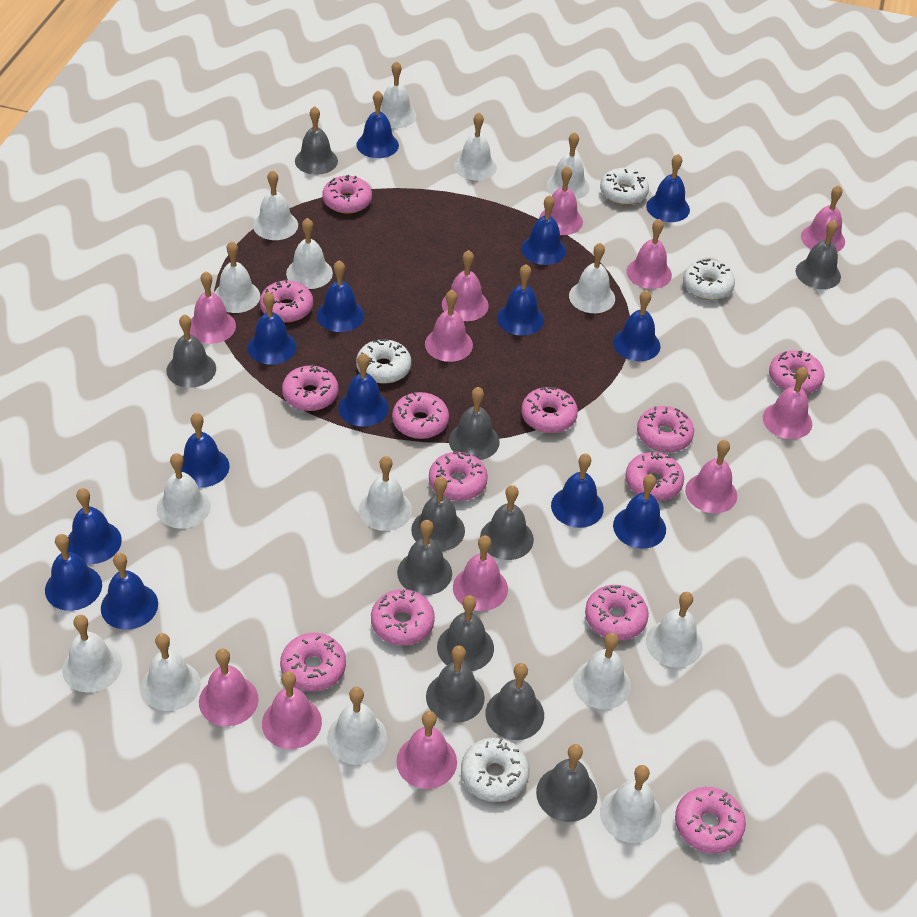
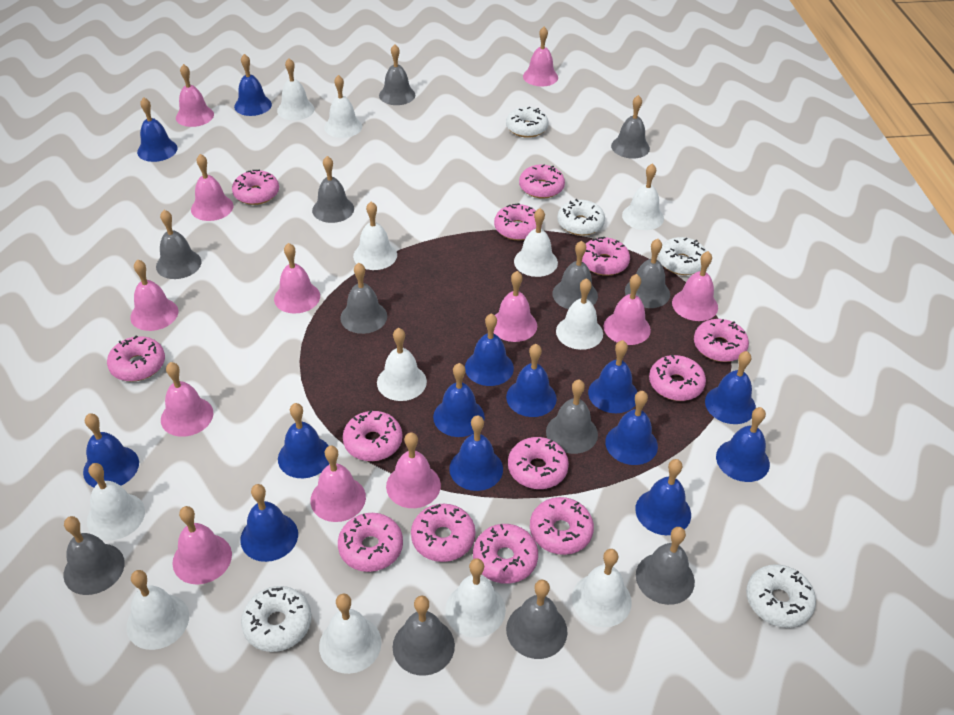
grey bell: 11 -> 12
white bell: 15 -> 12
white donut: 4 -> 5

